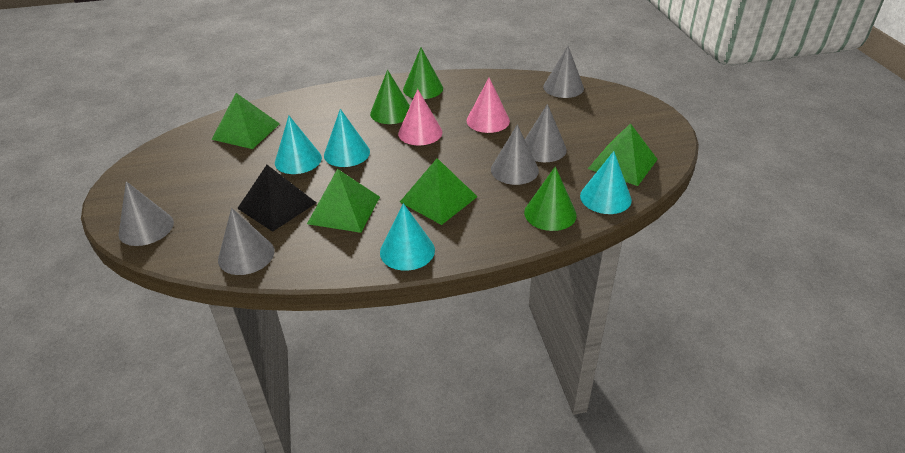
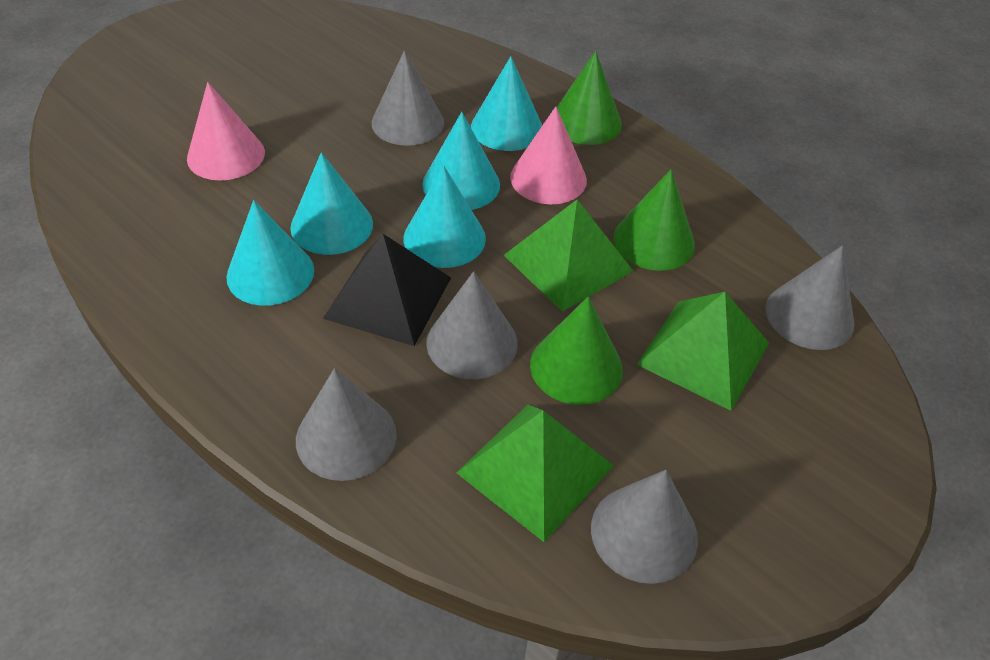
green pyramid: 4 -> 3
turquoise cone: 4 -> 5

